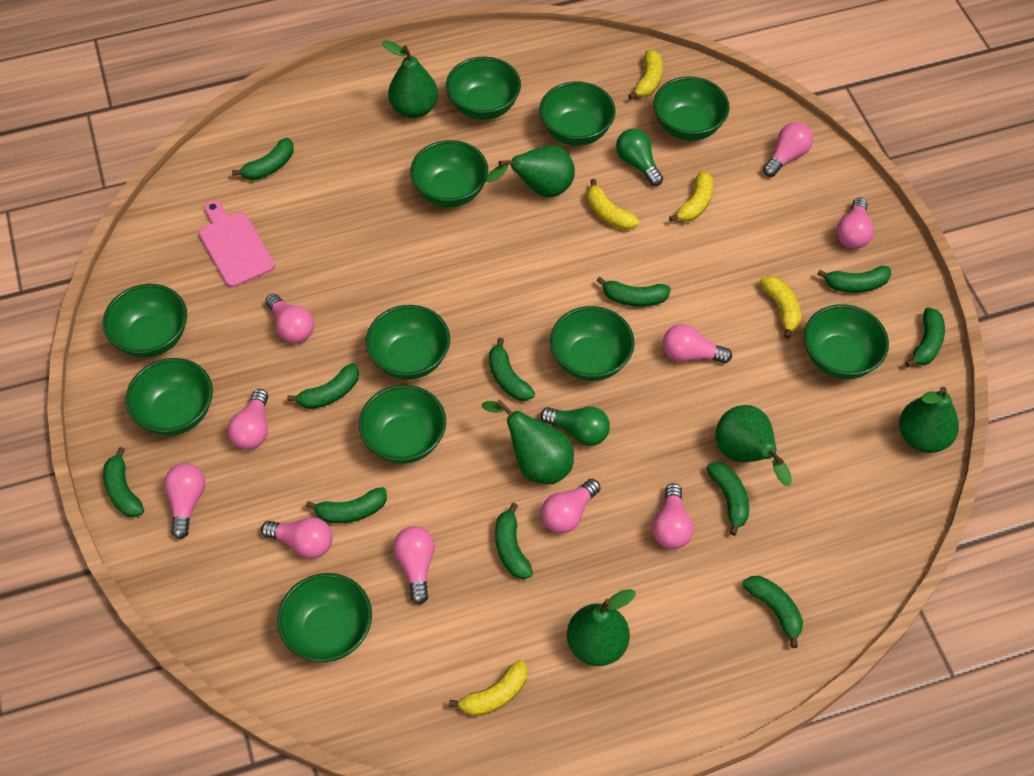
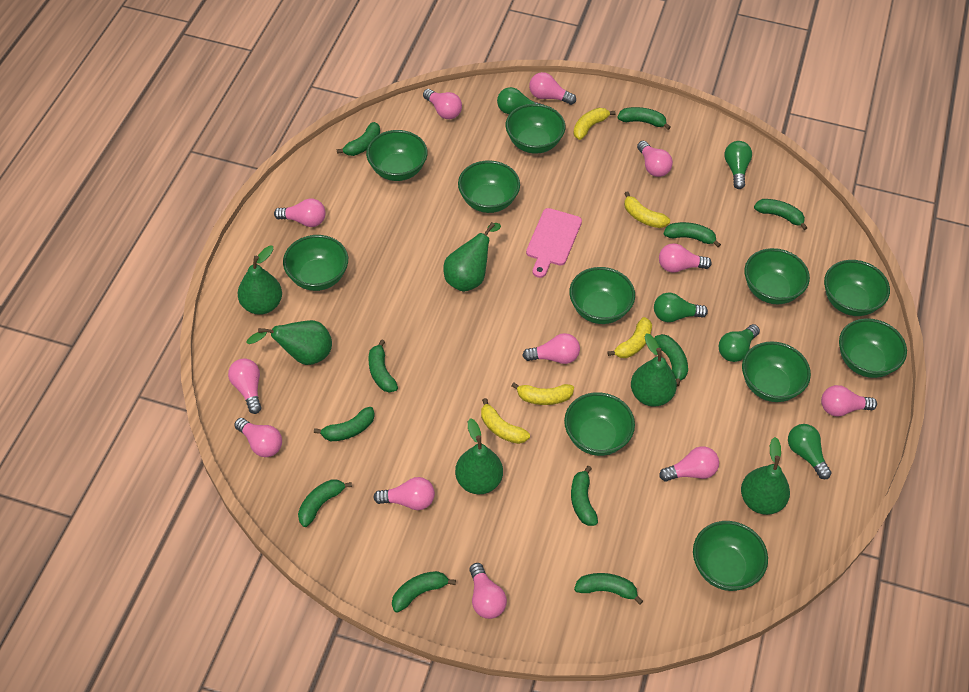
green light bulb: 2 -> 5
pink light bulb: 10 -> 12

